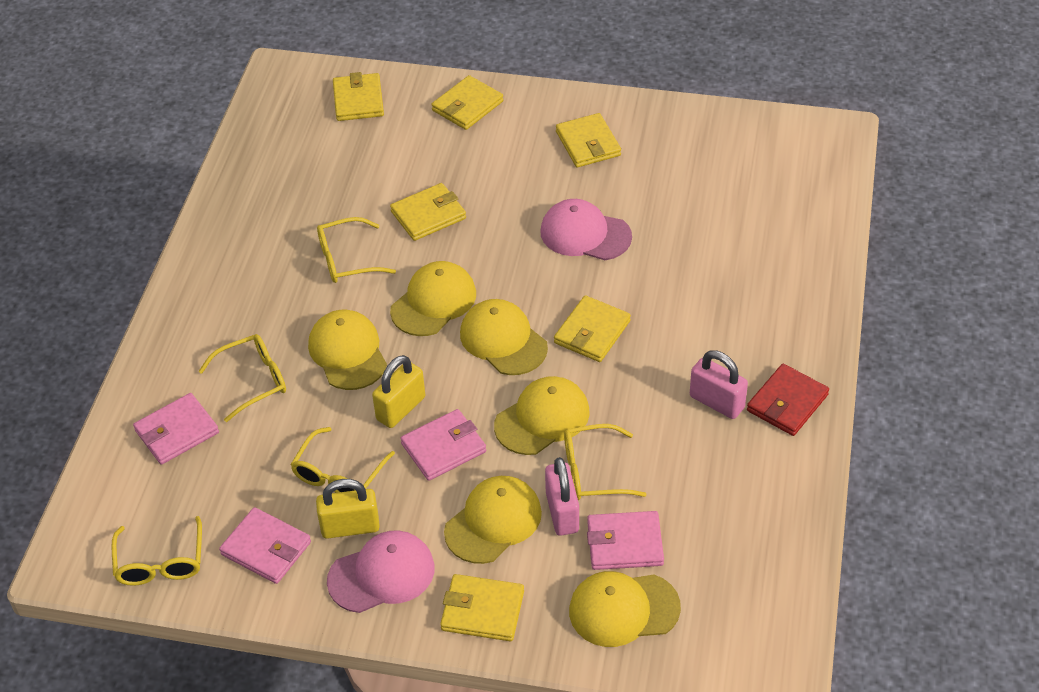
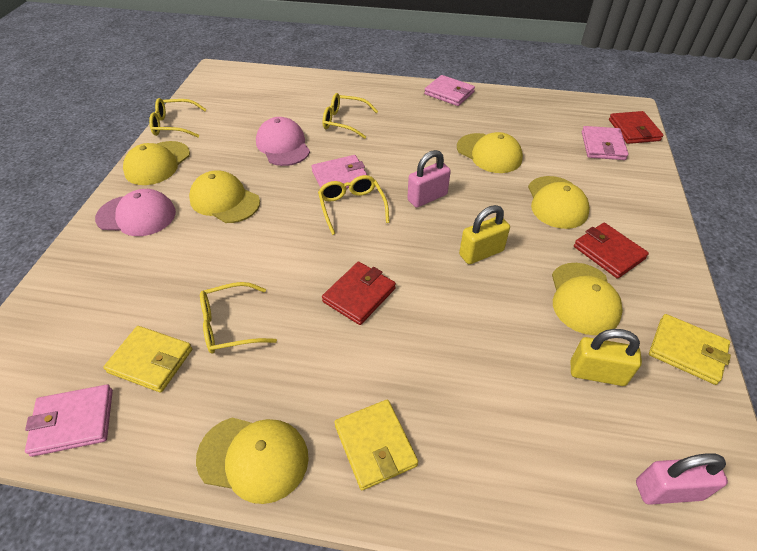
red wallet: 1 -> 3
yellow glasses: 5 -> 4
yellow wallet: 6 -> 3

